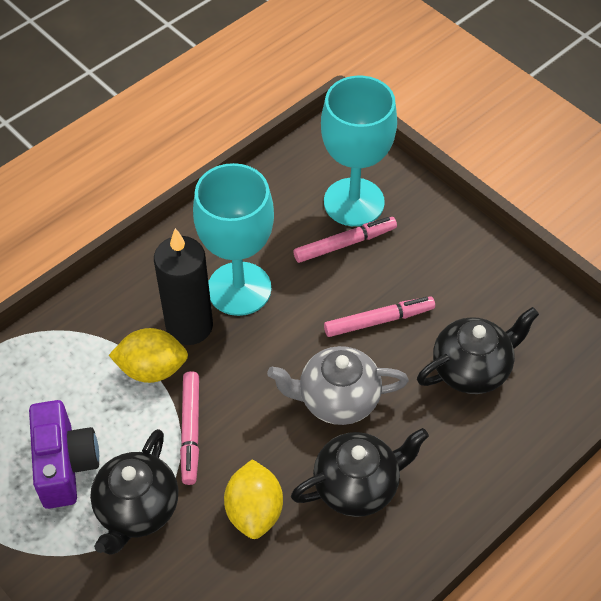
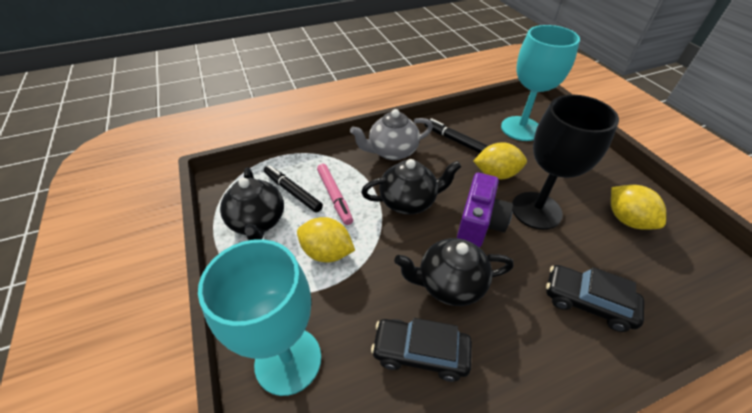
black candle: 1 -> 0
black car: 0 -> 2
black goblet: 0 -> 1
black marker: 0 -> 2
pink marker: 3 -> 1
yellow lemon: 2 -> 3

